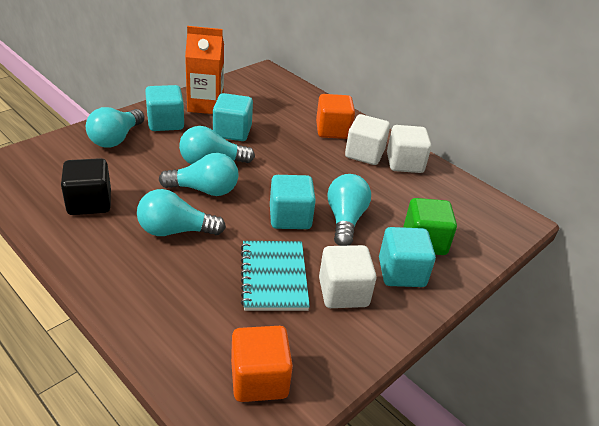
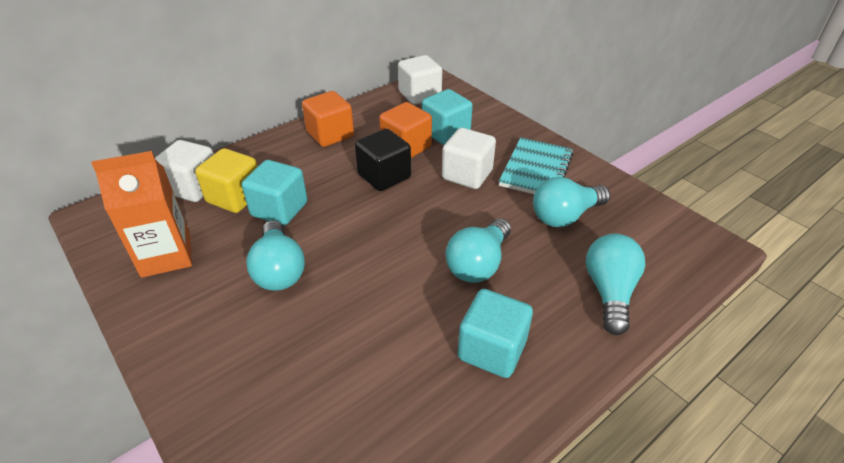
green cube: 1 -> 0
turquoise cube: 4 -> 3
turquoise light bulb: 5 -> 4
yellow cube: 0 -> 1

